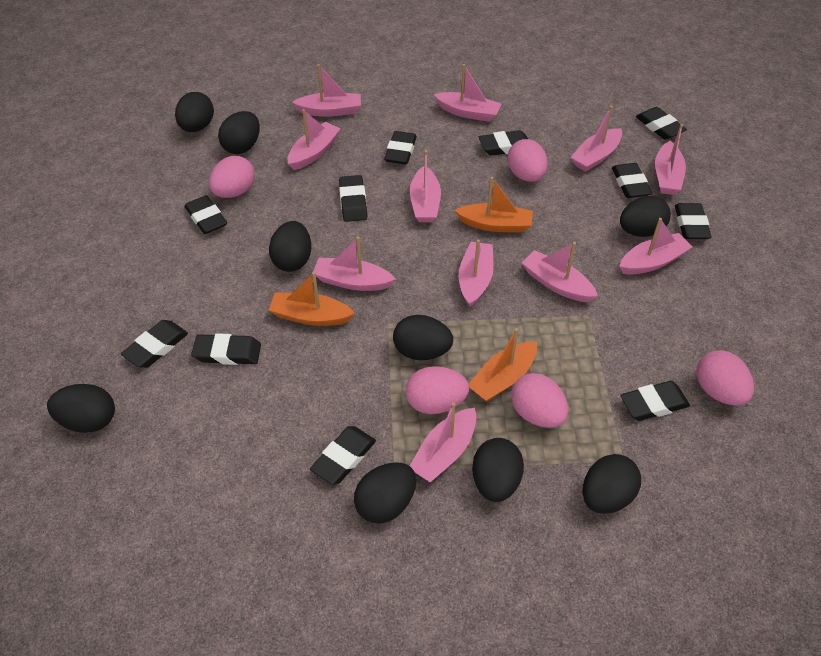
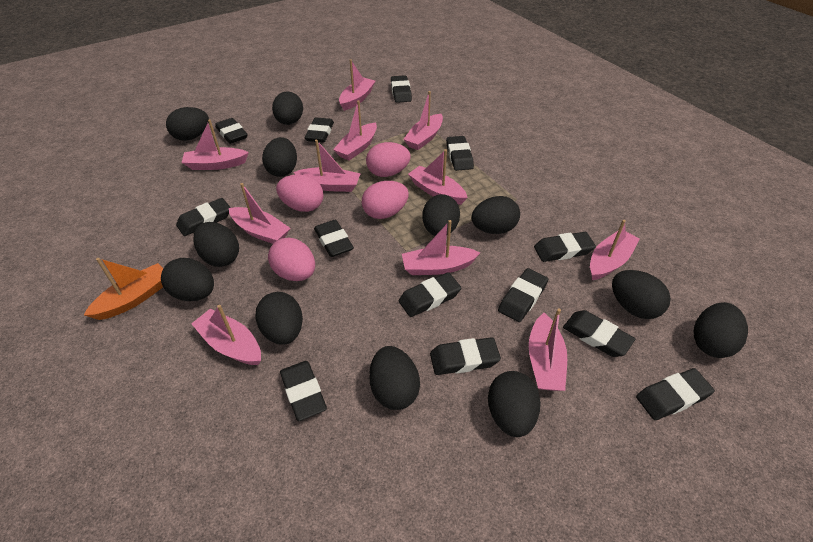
black egg: 9 -> 12
black eraser: 11 -> 13
orange boat: 3 -> 1
pink egg: 5 -> 4

